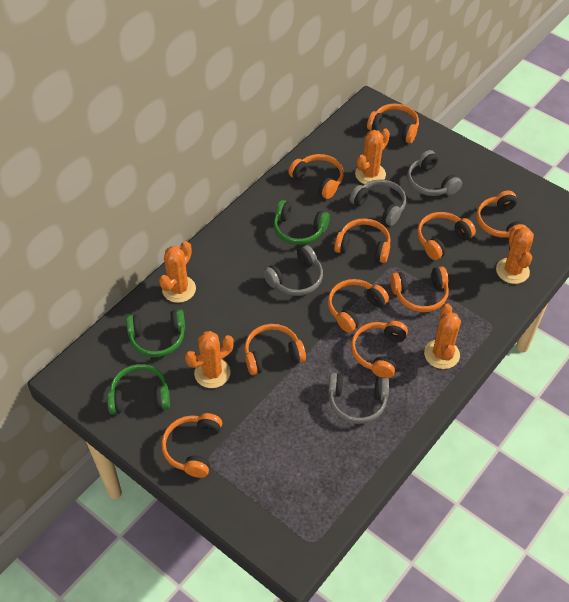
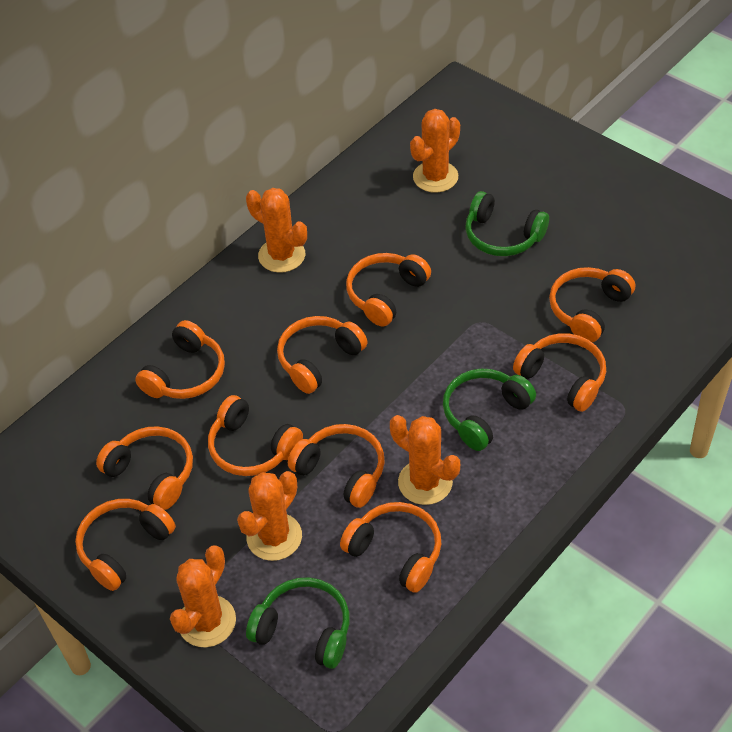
grey headphones: 4 -> 0

